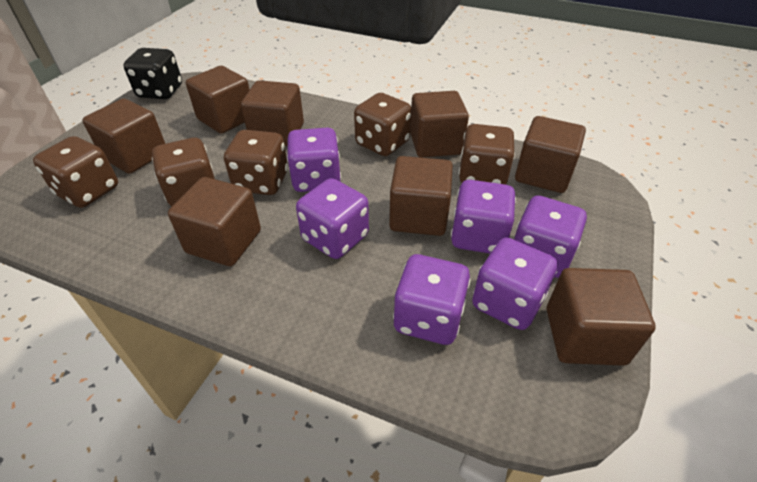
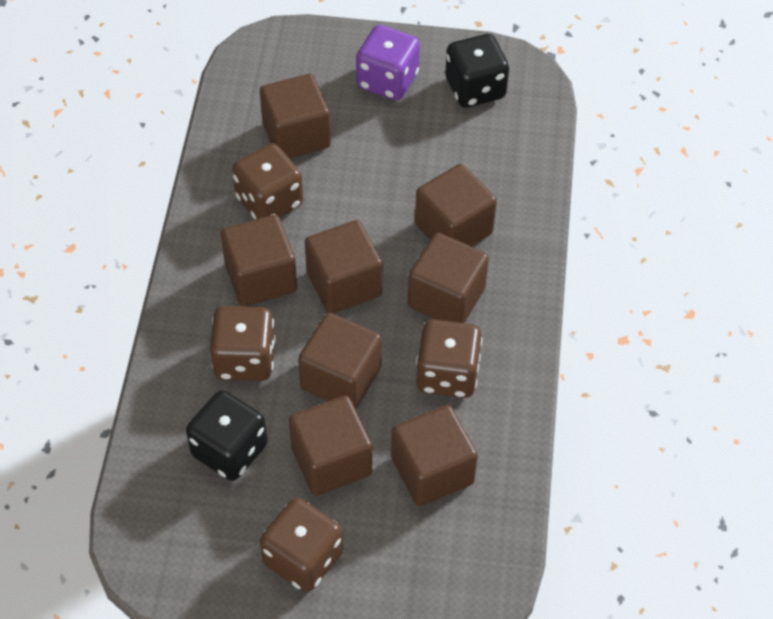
black dice: 1 -> 2
brown dice: 5 -> 4
purple dice: 6 -> 1

